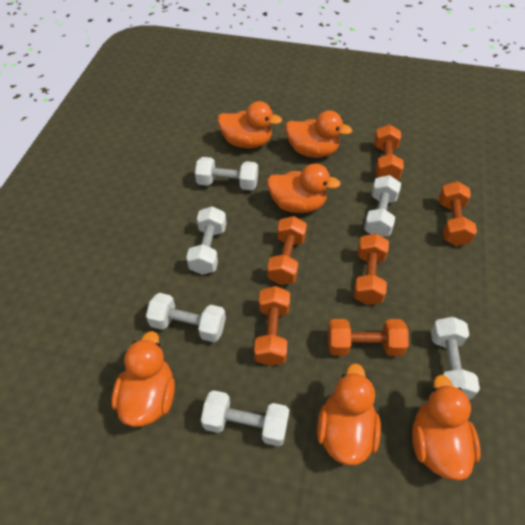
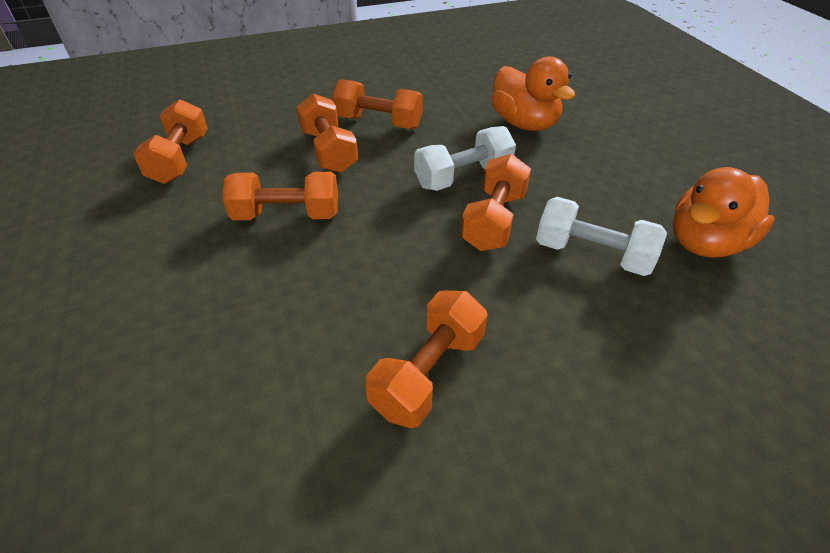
orange duck: 6 -> 2
white dumbbell: 6 -> 2

